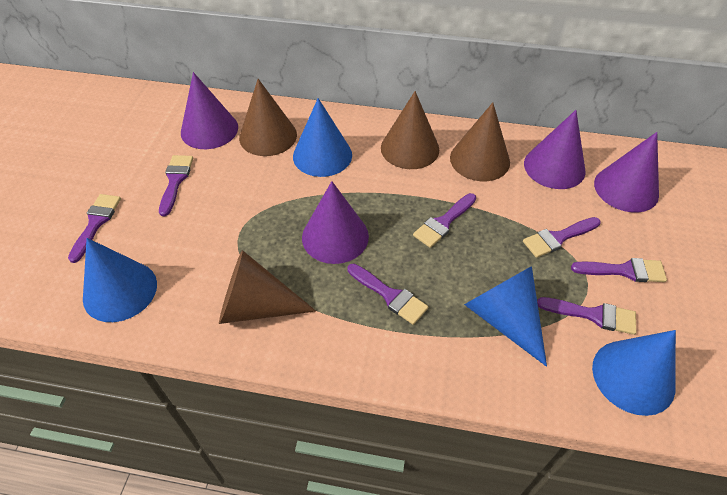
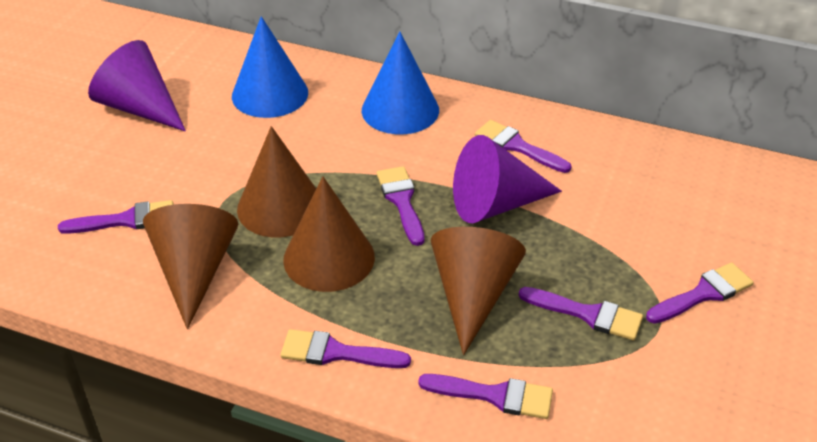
blue cone: 4 -> 2
purple cone: 4 -> 2

